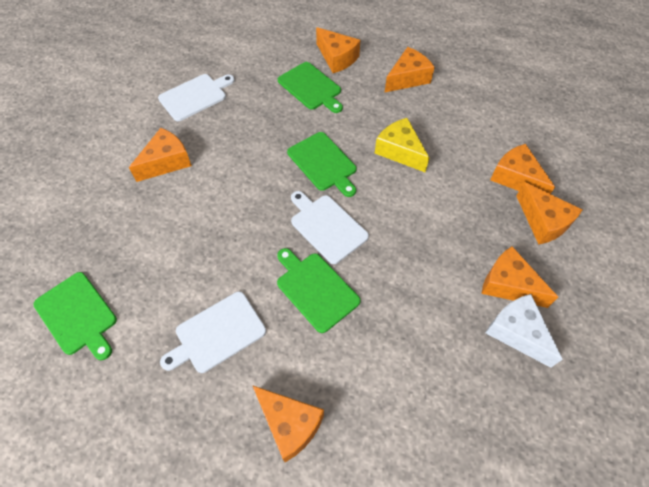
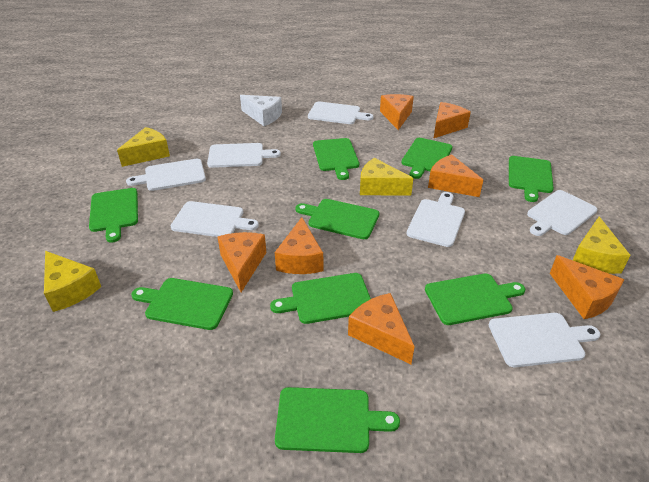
green cutting board: 4 -> 9
white cutting board: 3 -> 7
yellow cheese: 1 -> 4

